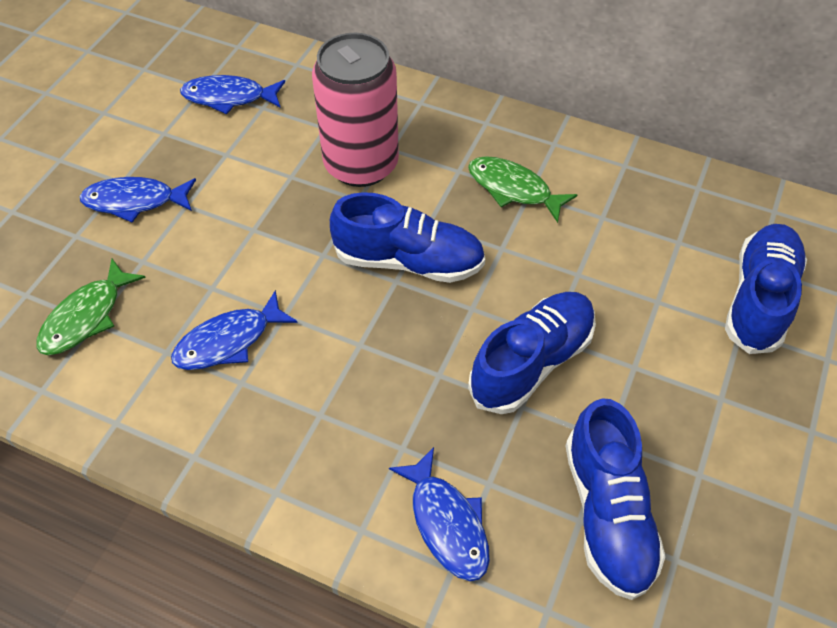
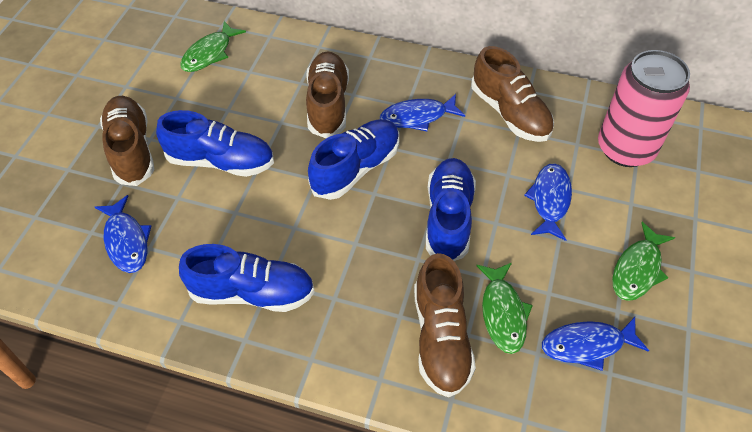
brown shoe: 0 -> 4
green fish: 2 -> 3

